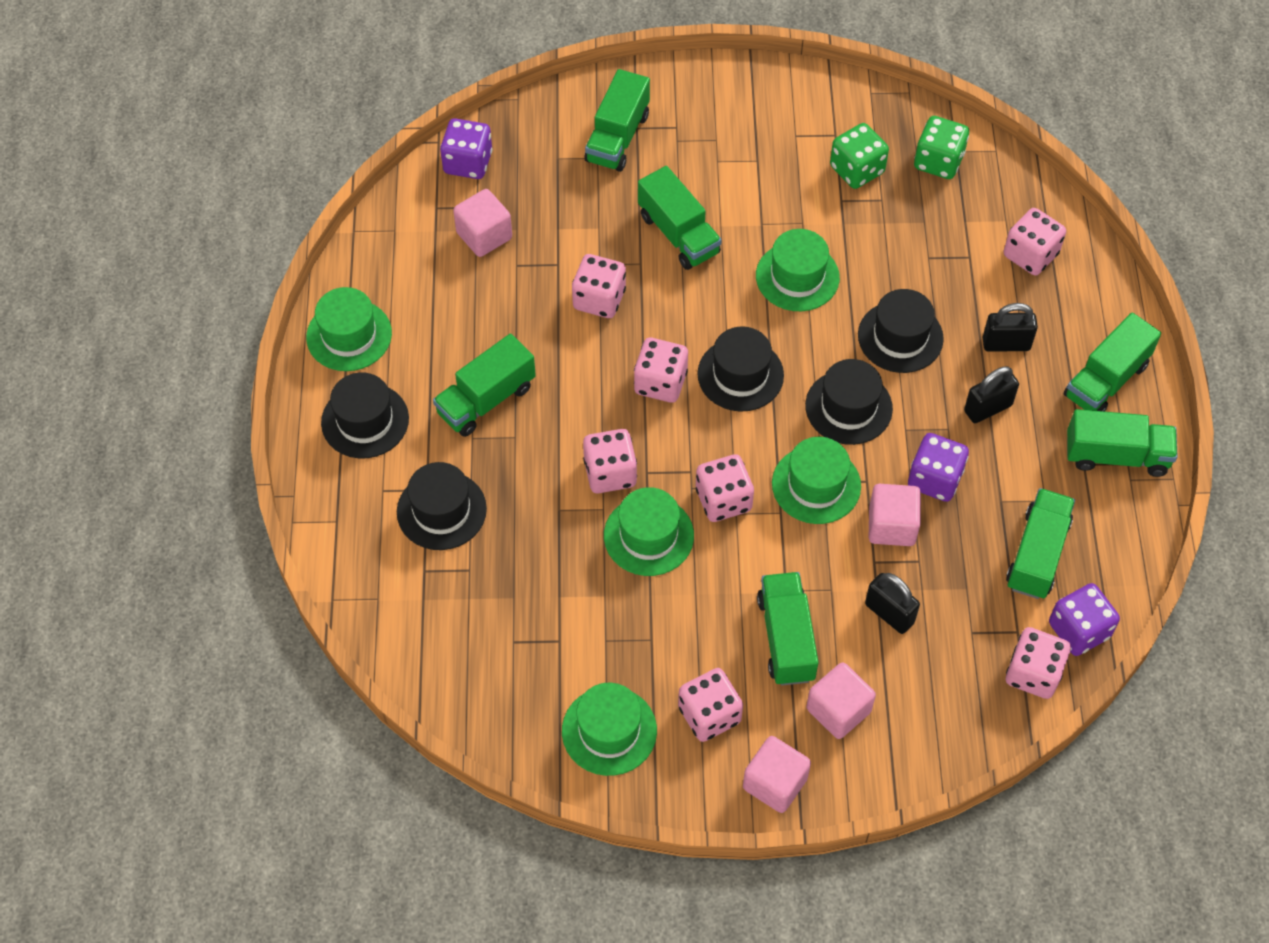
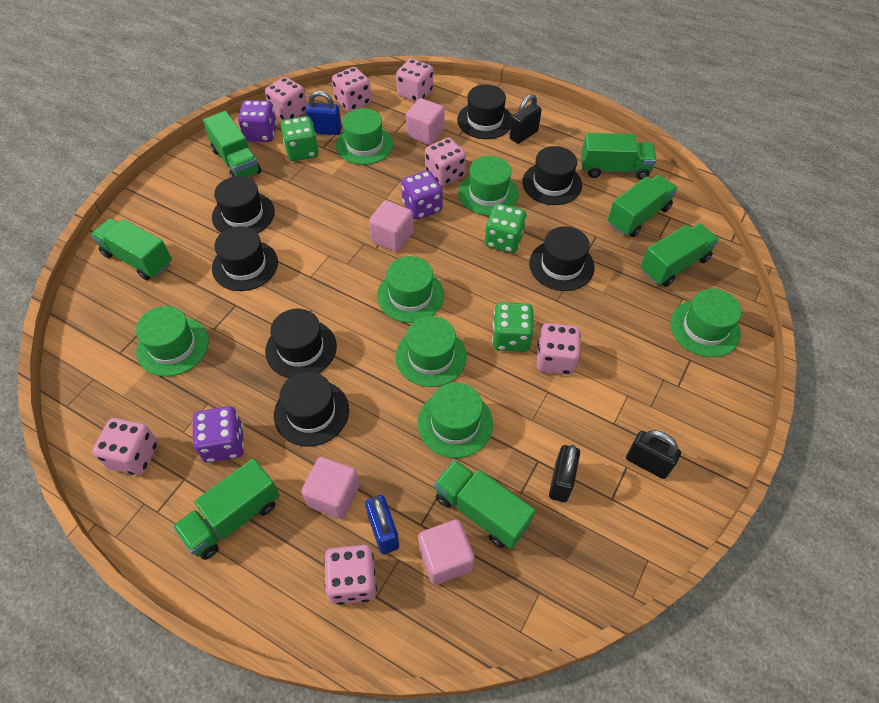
black hat: 5 -> 7
blue padlock: 0 -> 2
green dice: 2 -> 3
green hat: 5 -> 7

